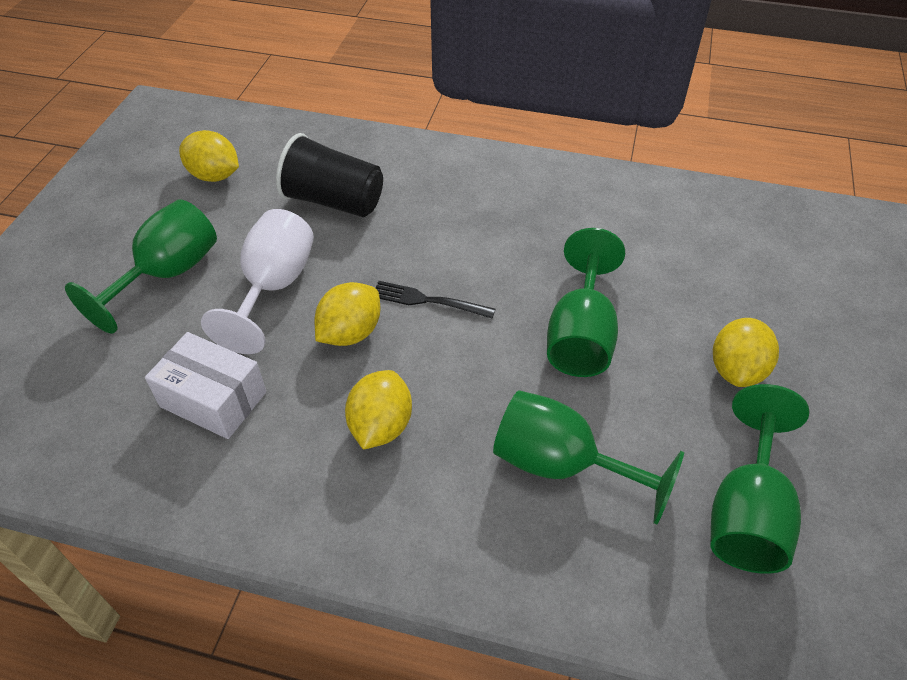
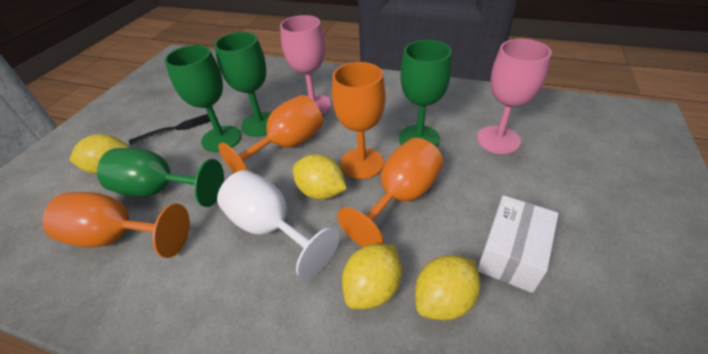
black cup: 1 -> 0
orange goblet: 0 -> 4
pink goblet: 0 -> 2

